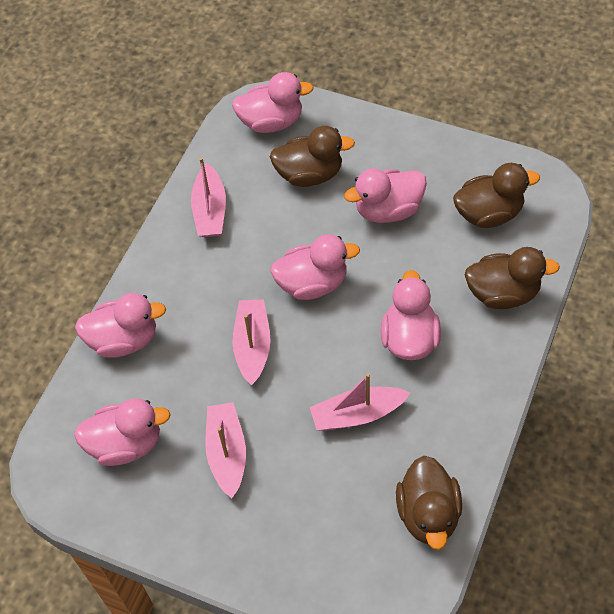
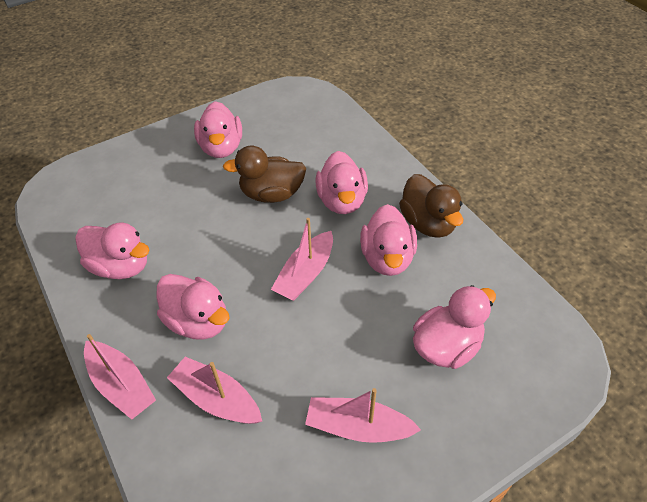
brown duck: 4 -> 2

